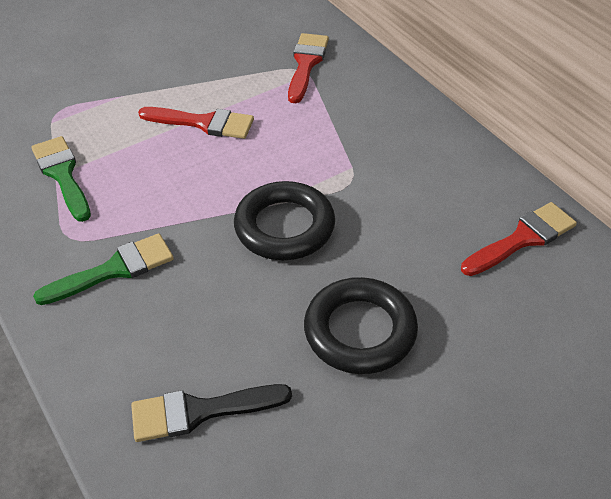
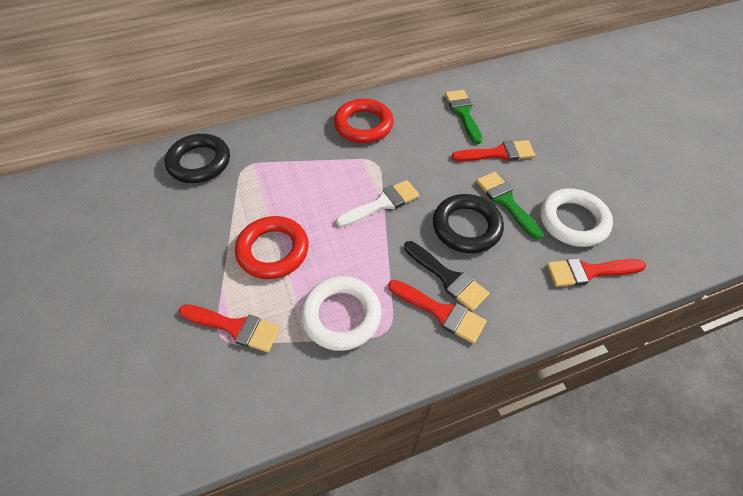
red brush: 3 -> 4
red ring: 0 -> 2
white brush: 0 -> 1
white ring: 0 -> 2

